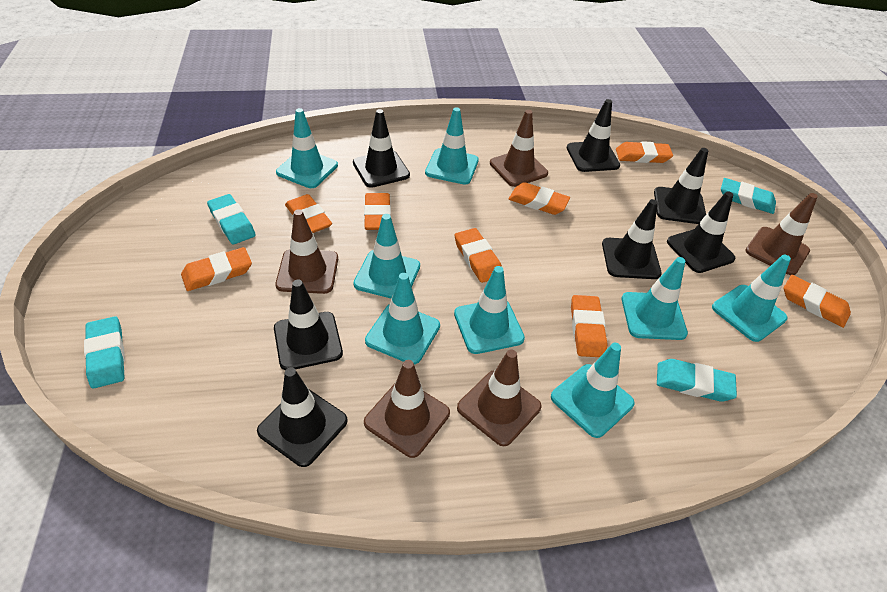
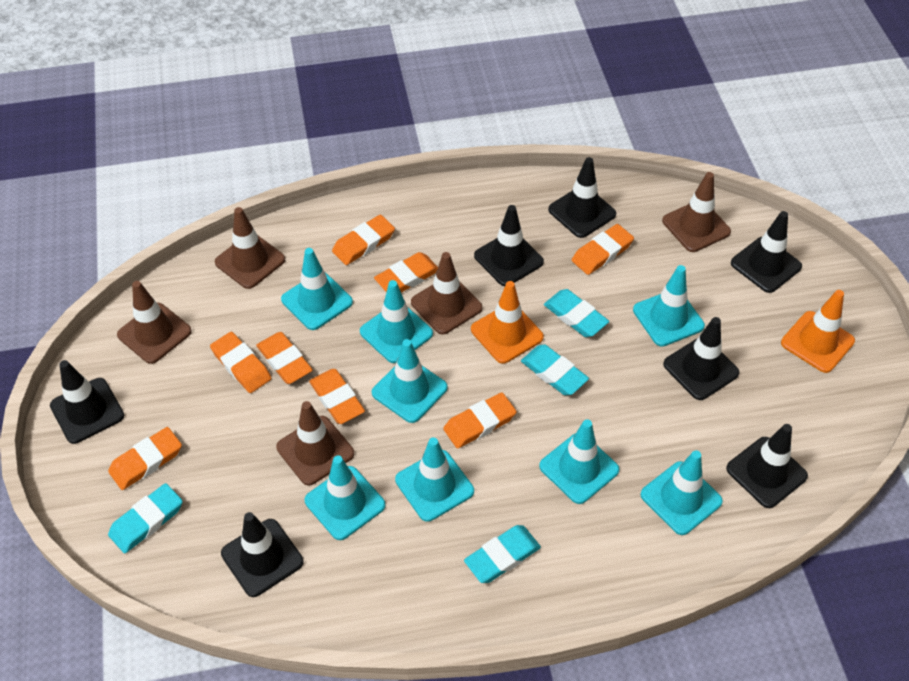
orange traffic cone: 0 -> 2

